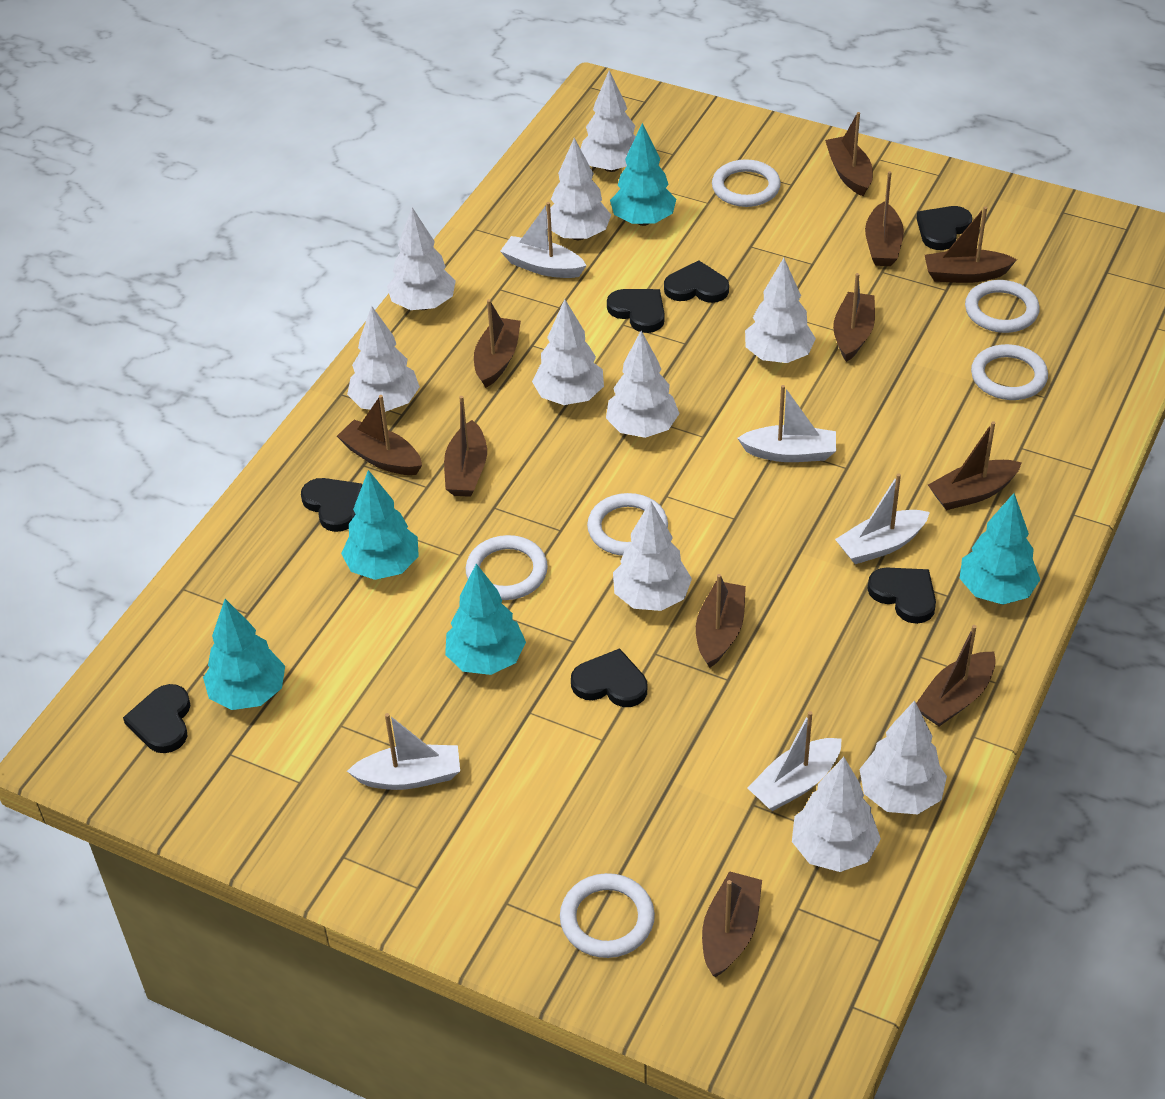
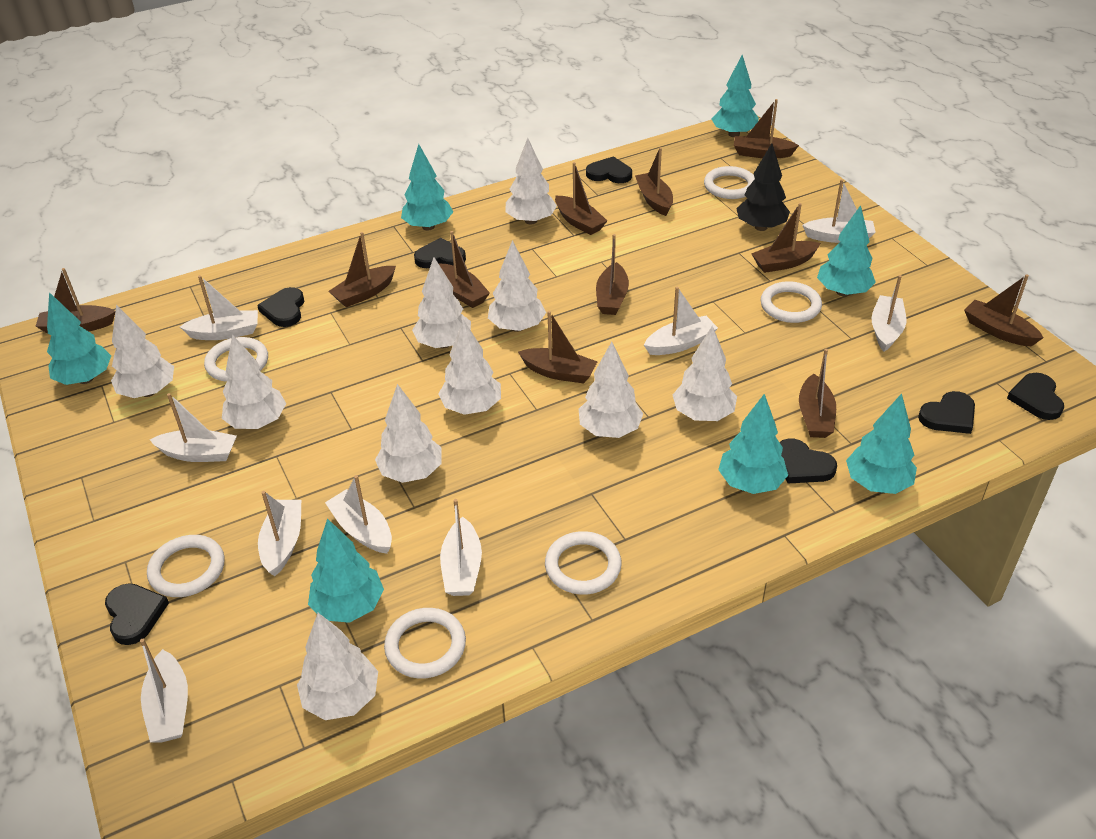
black tree: 0 -> 1
turquoise tree: 5 -> 7
white boat: 5 -> 9

